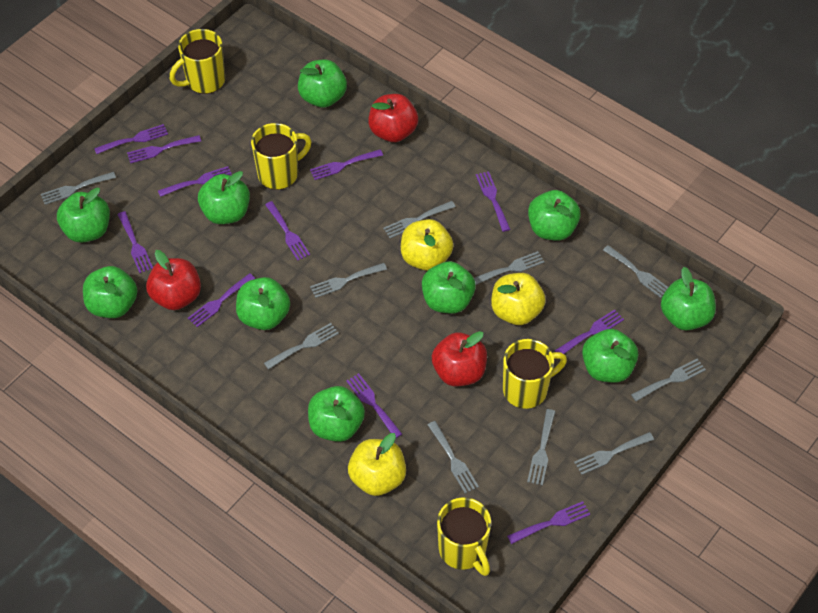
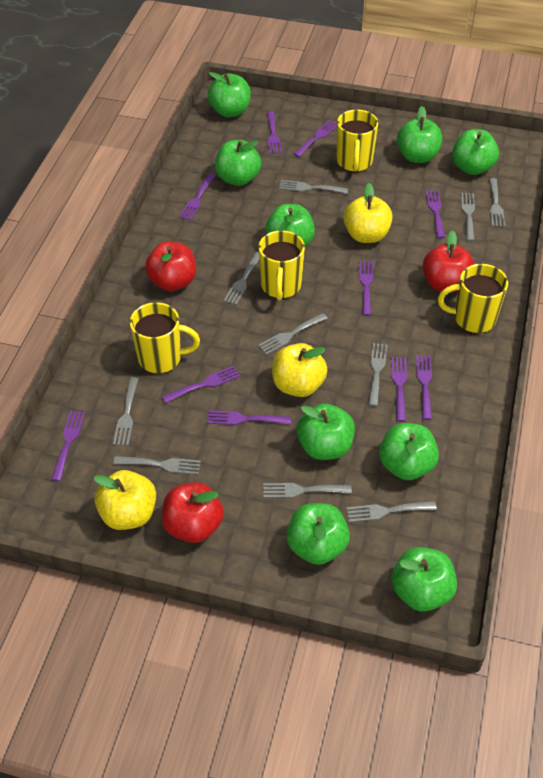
green apple: 10 -> 9
purple fork: 11 -> 10

